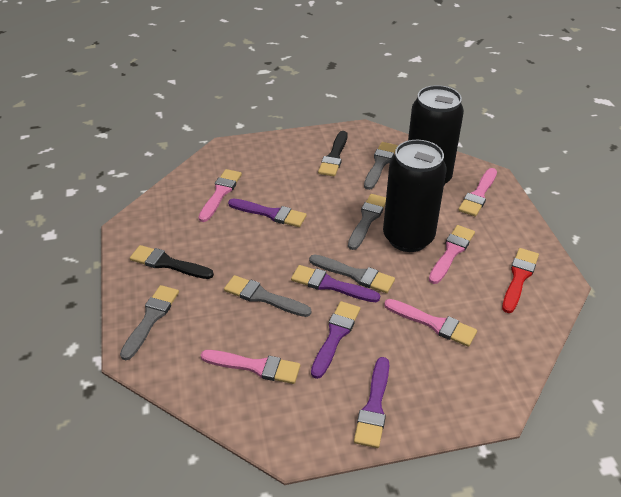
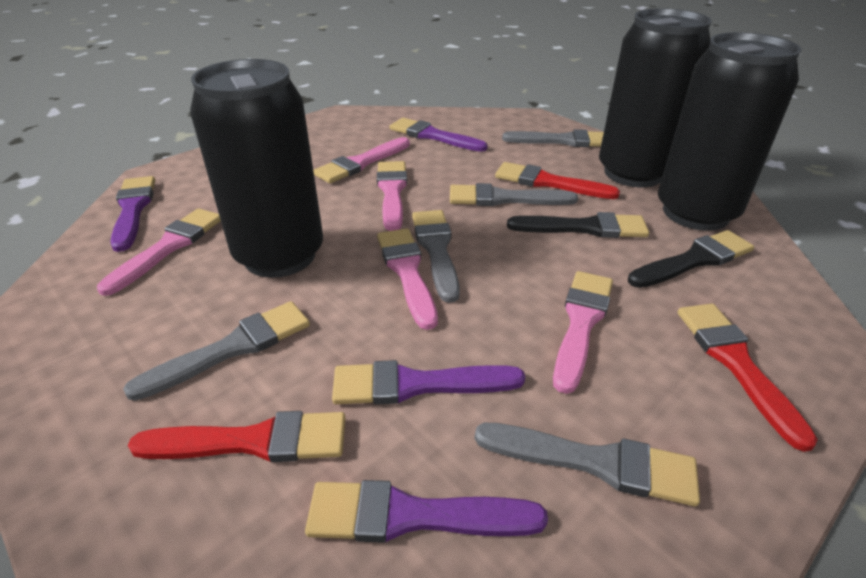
black can: 2 -> 3
red brush: 1 -> 3

